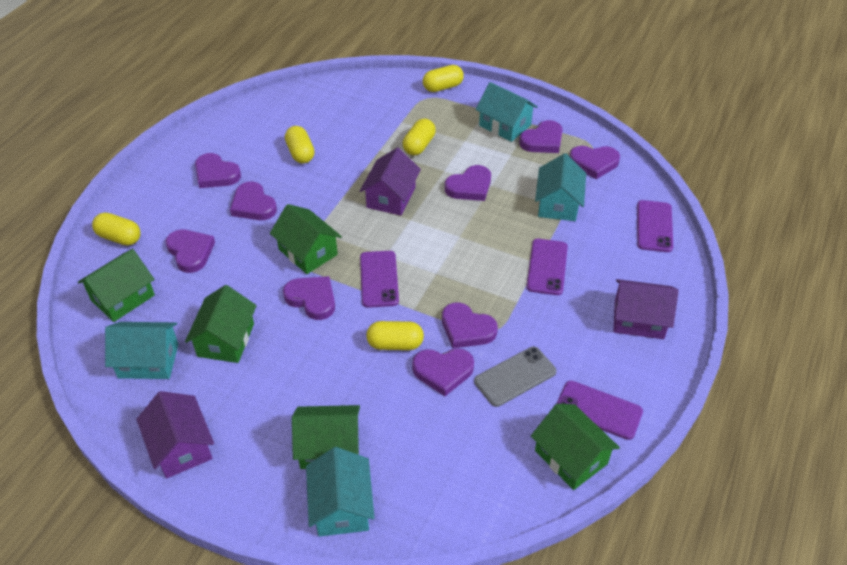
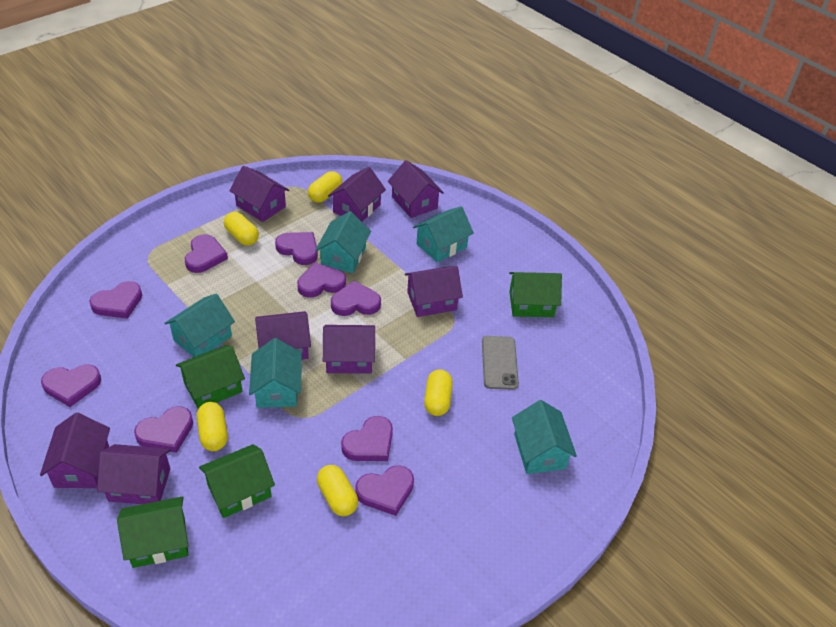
green house: 5 -> 4
purple house: 3 -> 8
purple phone: 4 -> 0
turquoise house: 4 -> 5

